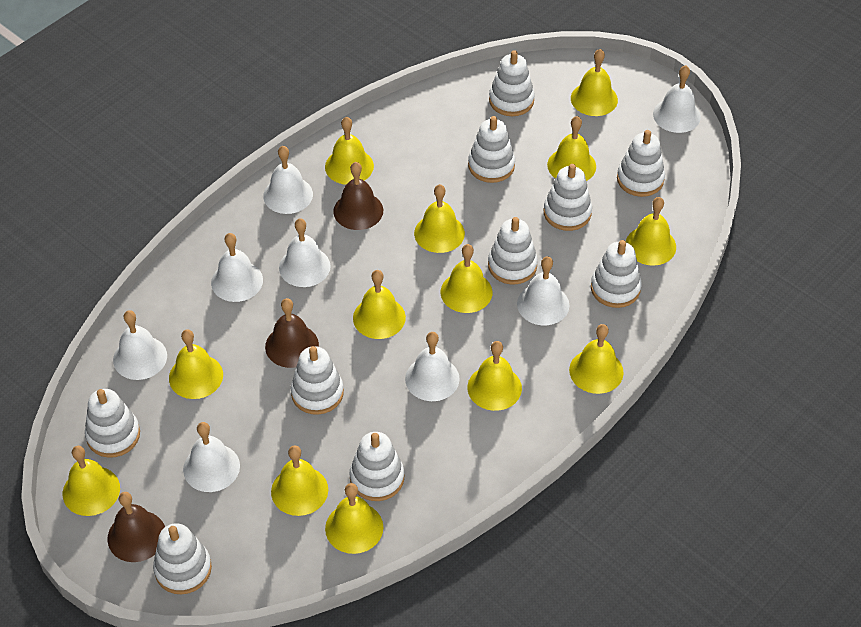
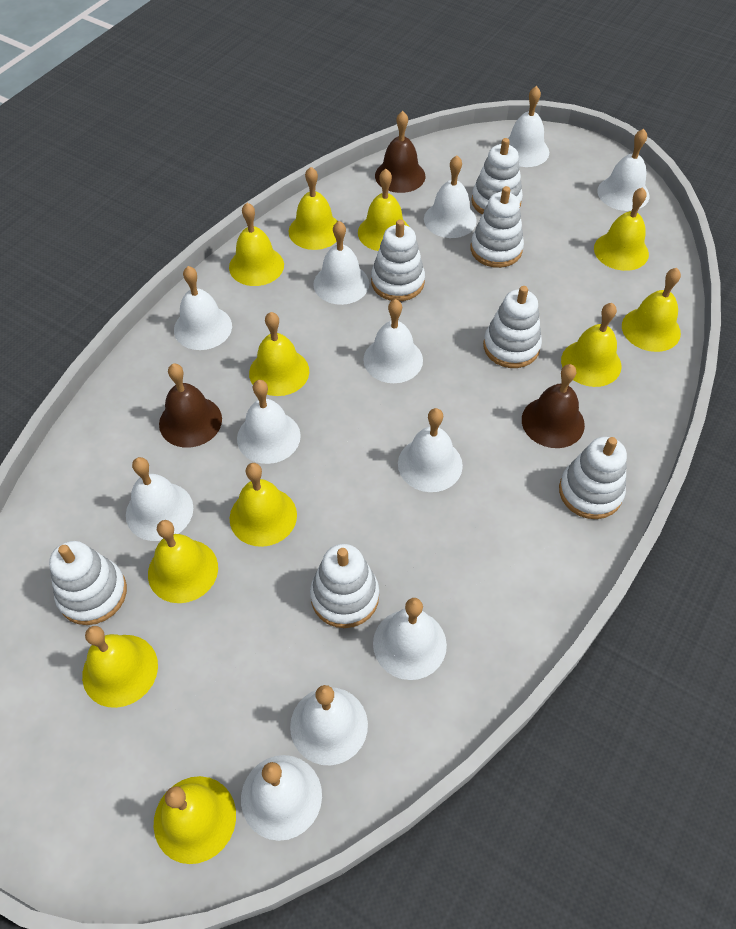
white bell: 8 -> 12
white stacking toy: 10 -> 7
yellow bell: 13 -> 11

